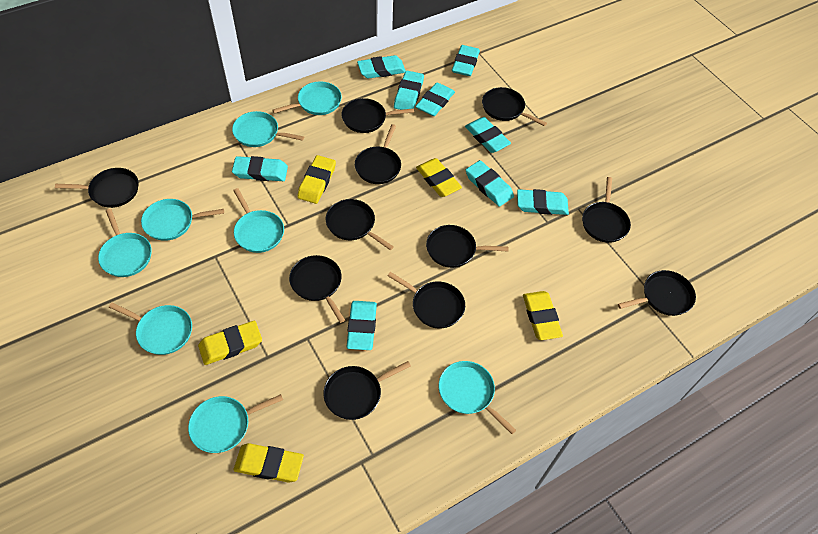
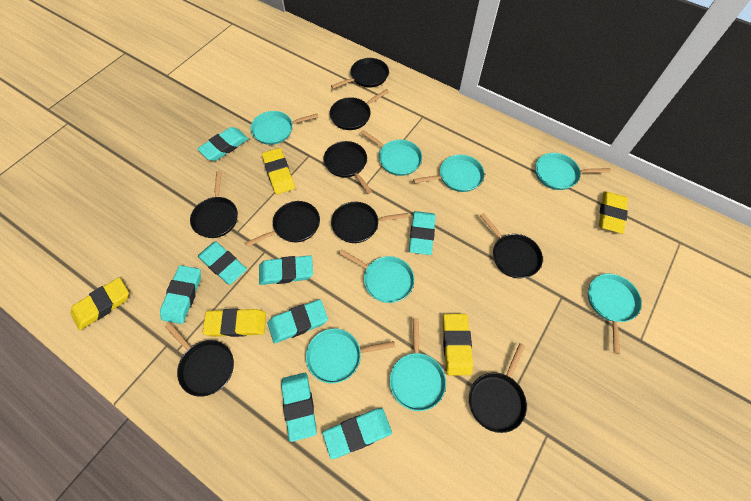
black pan: 11 -> 9
turquoise eraser: 9 -> 8

